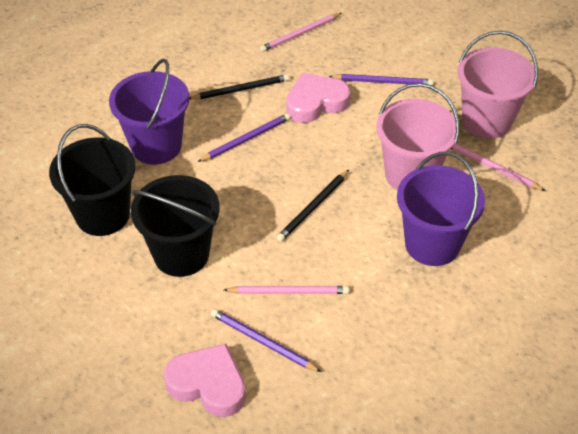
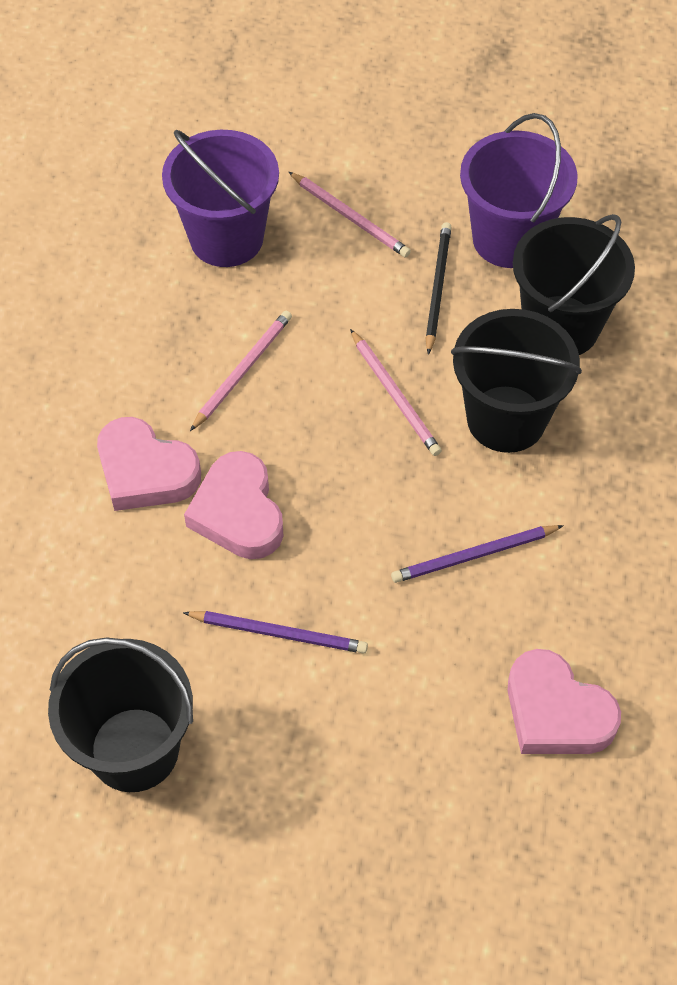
black bucket: 2 -> 3
black pencil: 2 -> 1
pink bucket: 2 -> 0
pink heart: 2 -> 3
purple pencil: 3 -> 2

